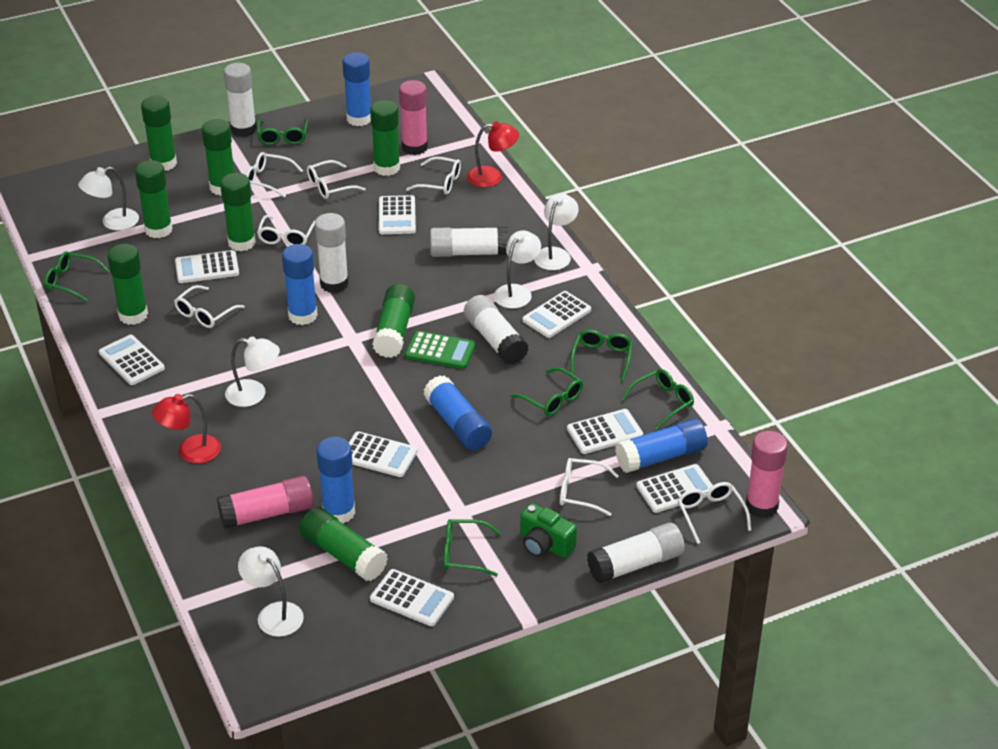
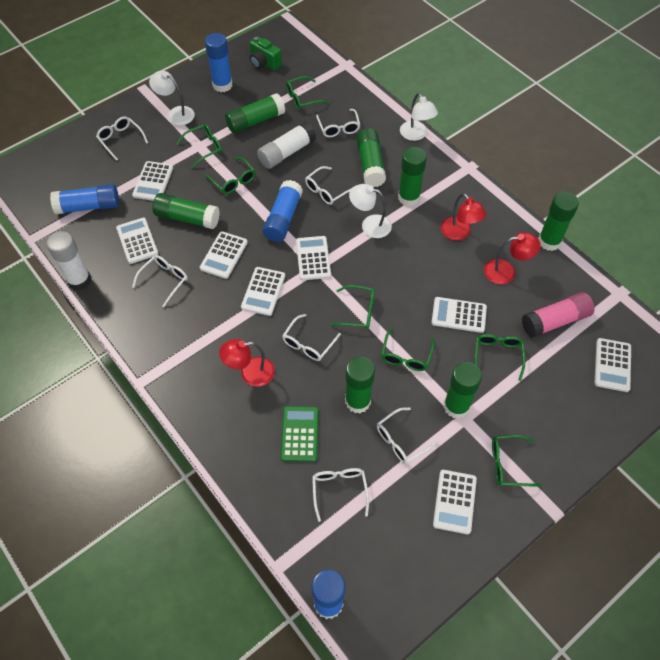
blue glue stick: 5 -> 4
green glasses: 6 -> 7
green glue stick: 8 -> 7
pink glue stick: 3 -> 1
red lamp: 2 -> 3
white glue stick: 5 -> 2
white lamp: 5 -> 3

